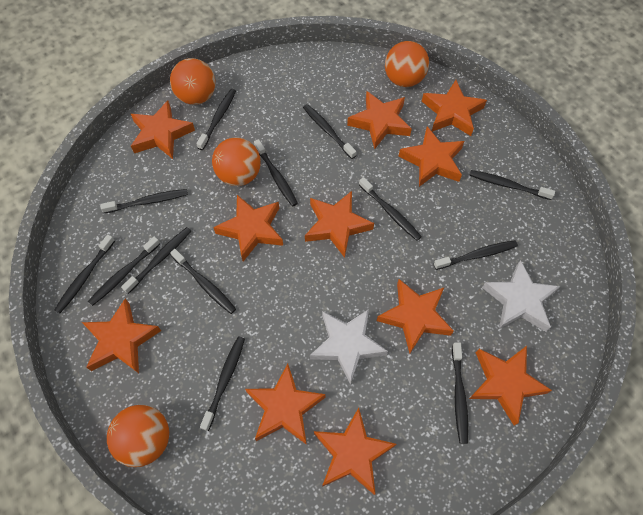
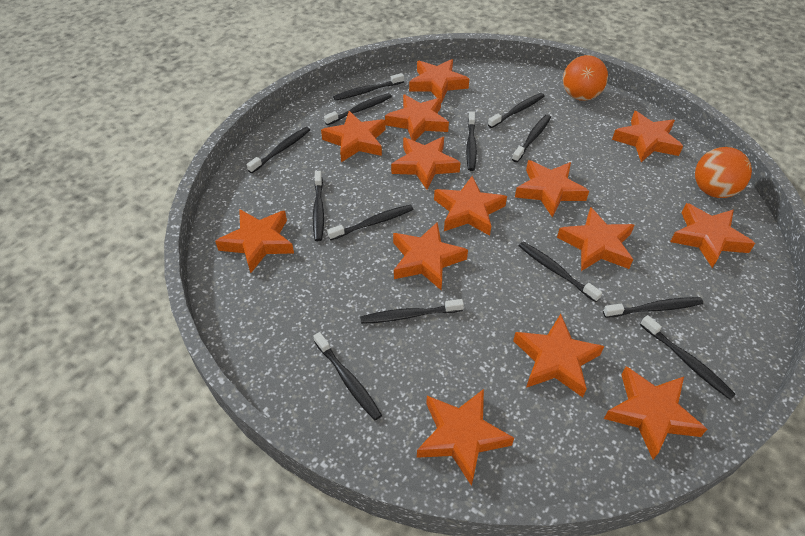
orange ball: 4 -> 2
orange star: 11 -> 14
white star: 2 -> 0

